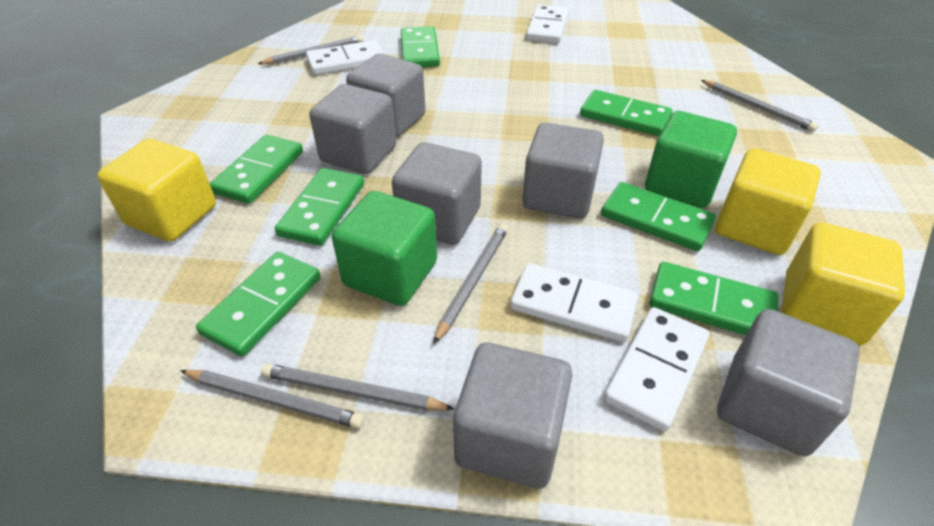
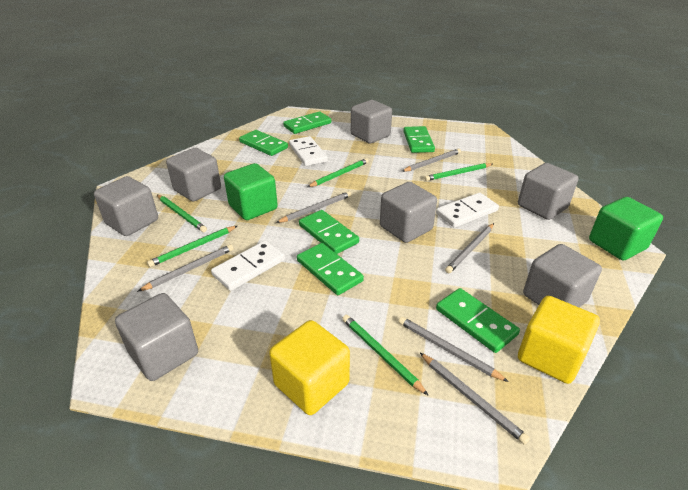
green domino: 7 -> 6
green pencil: 0 -> 5
grey cube: 6 -> 7
grey pencil: 5 -> 6
white domino: 4 -> 3
yellow cube: 3 -> 2

